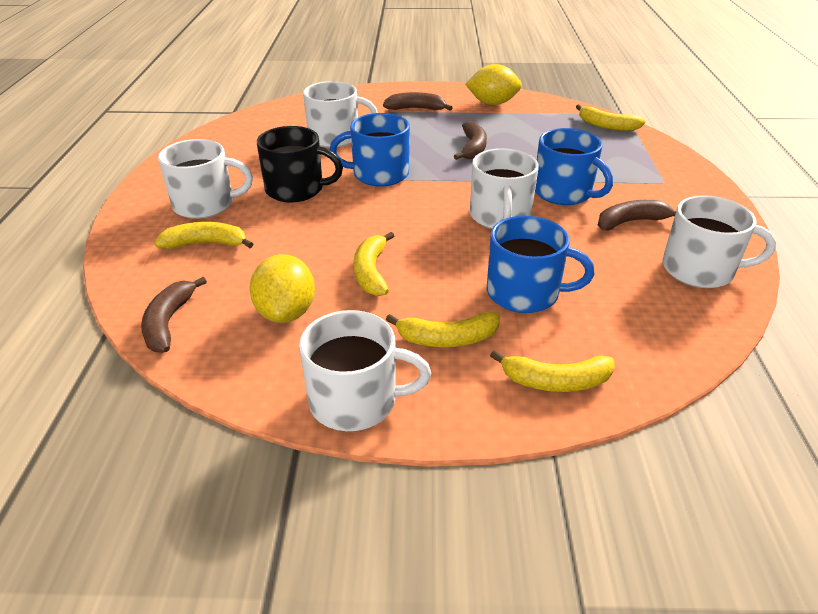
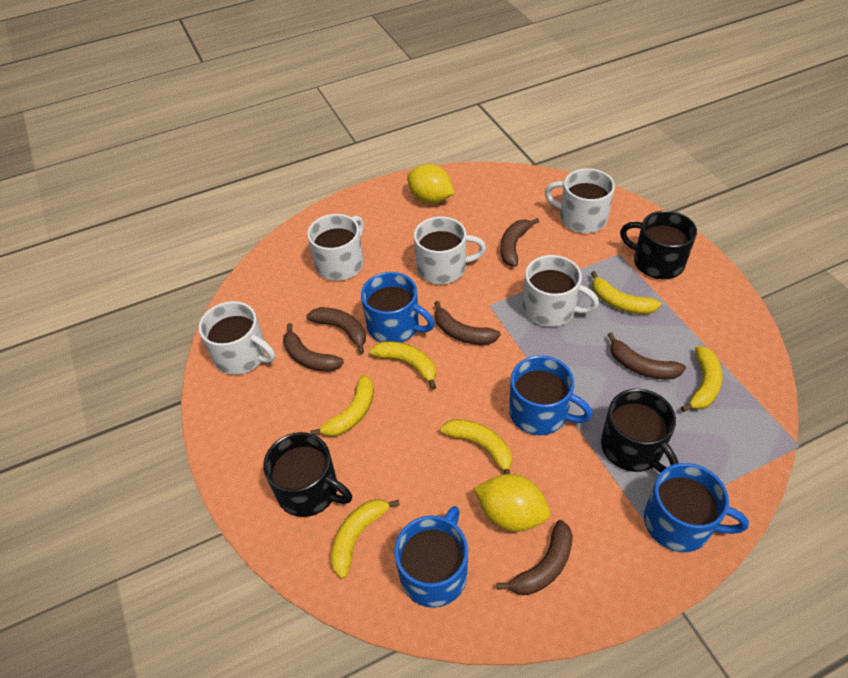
black mug: 1 -> 3
blue mug: 3 -> 4
brown banana: 4 -> 6
yellow banana: 5 -> 6

